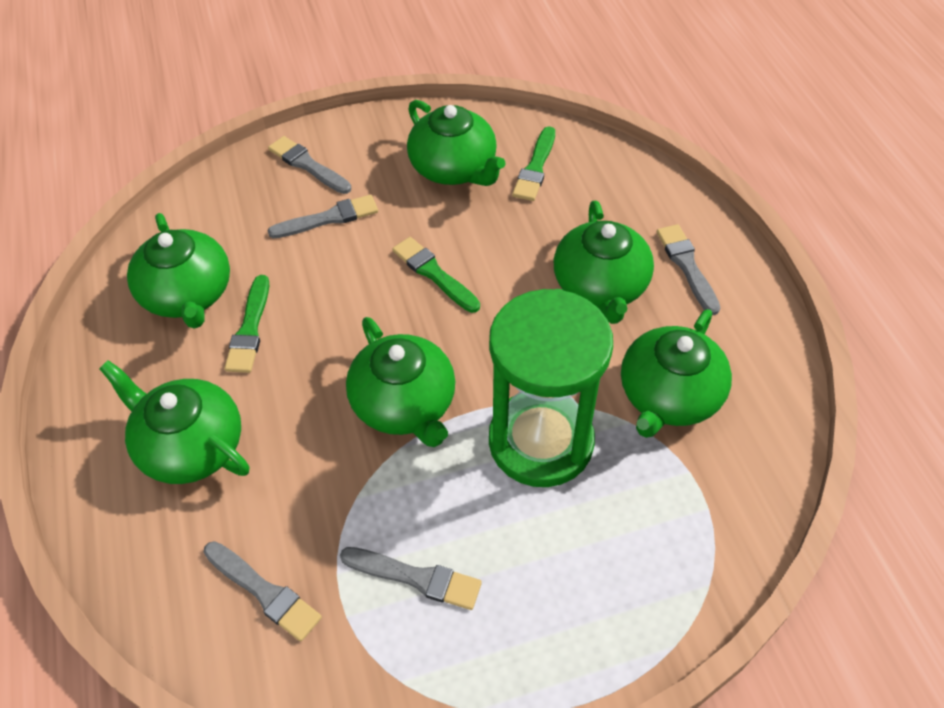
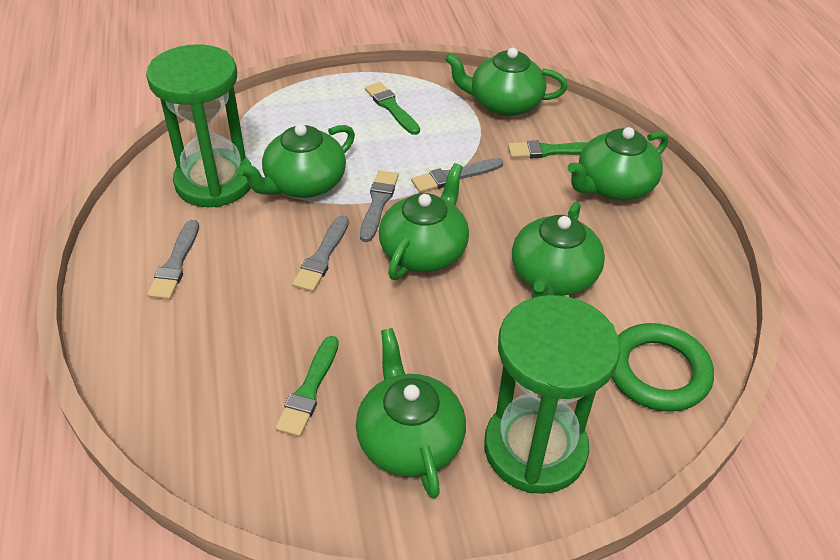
green hourglass: 1 -> 2
green ring: 0 -> 1
grey brush: 5 -> 4

